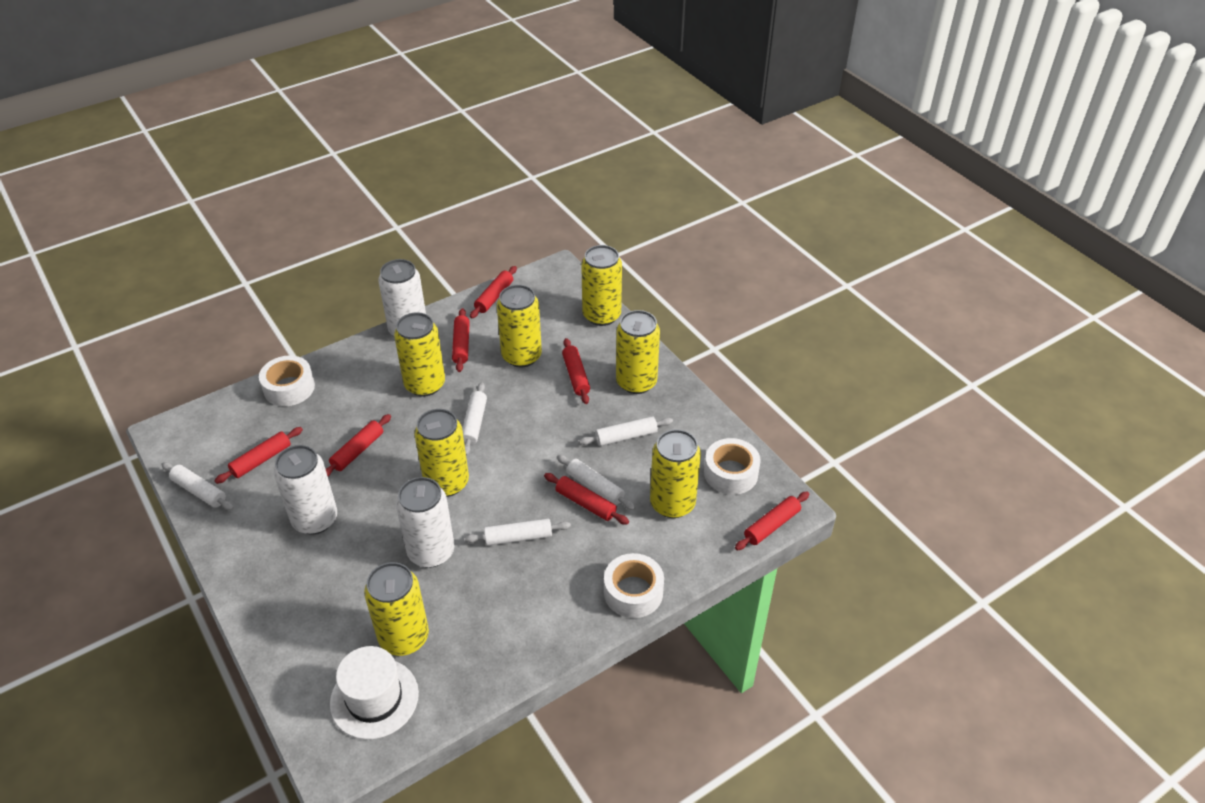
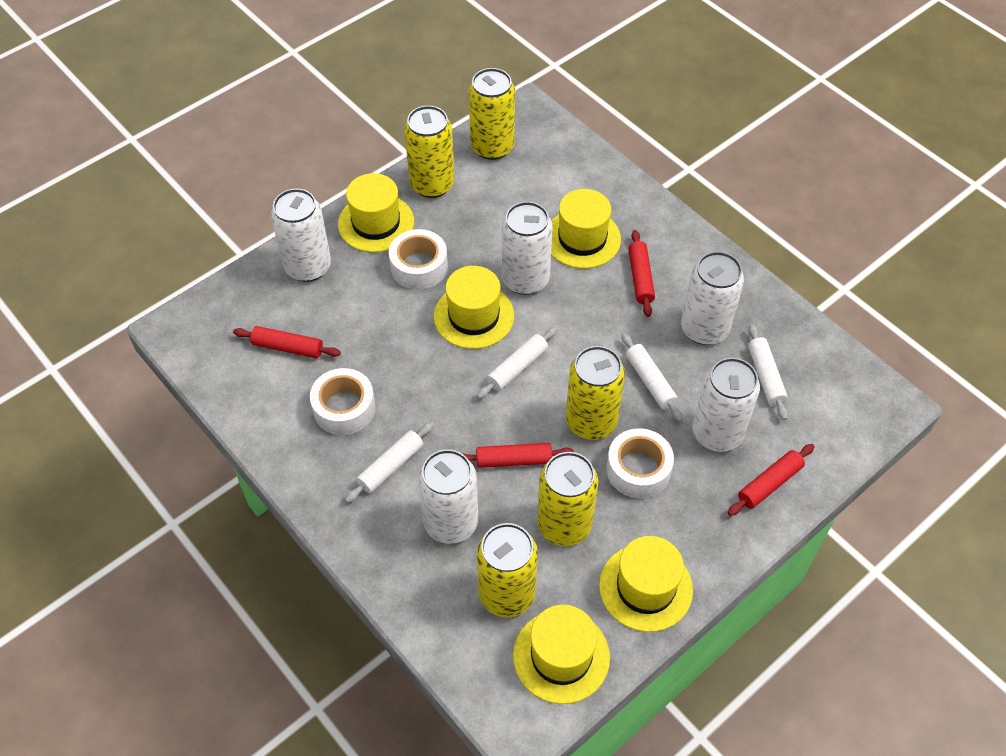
red rolling pin: 7 -> 4
white can: 3 -> 5
white hat: 1 -> 0
white rolling pin: 5 -> 4
yellow can: 7 -> 5
yellow hat: 0 -> 5

